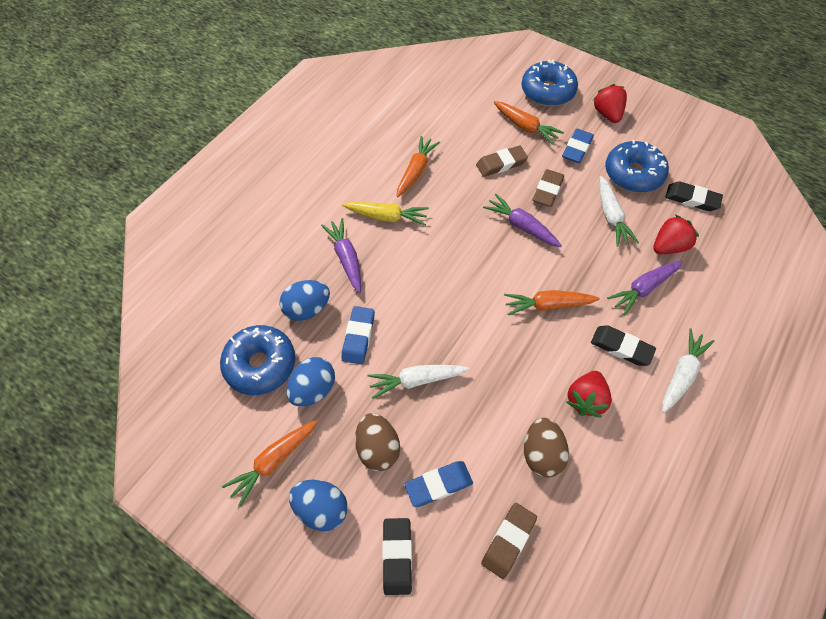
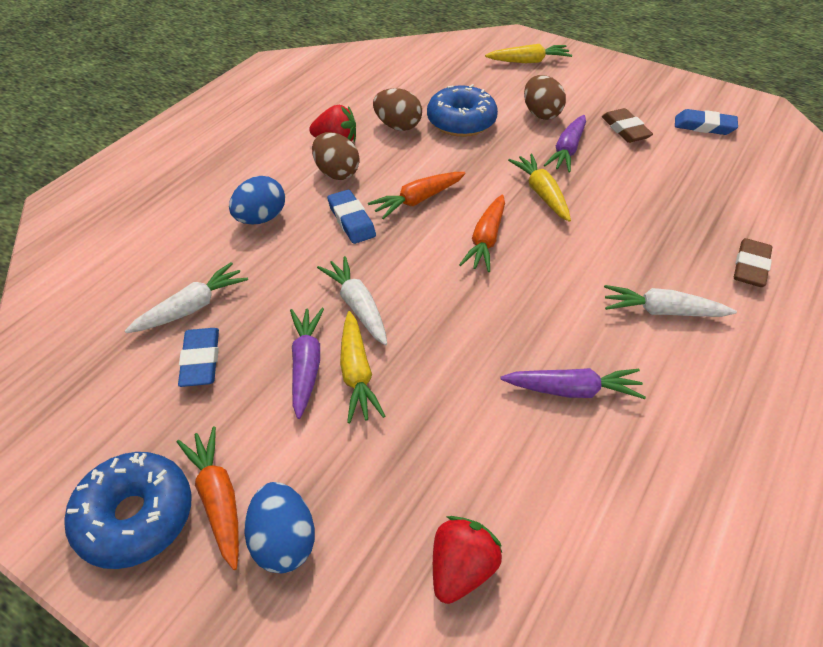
black eraser: 3 -> 0
blue donut: 3 -> 2
blue egg: 3 -> 2
brown egg: 2 -> 3
brown eraser: 3 -> 2
orange carrot: 4 -> 3
red strawberry: 3 -> 2
yellow carrot: 1 -> 3

